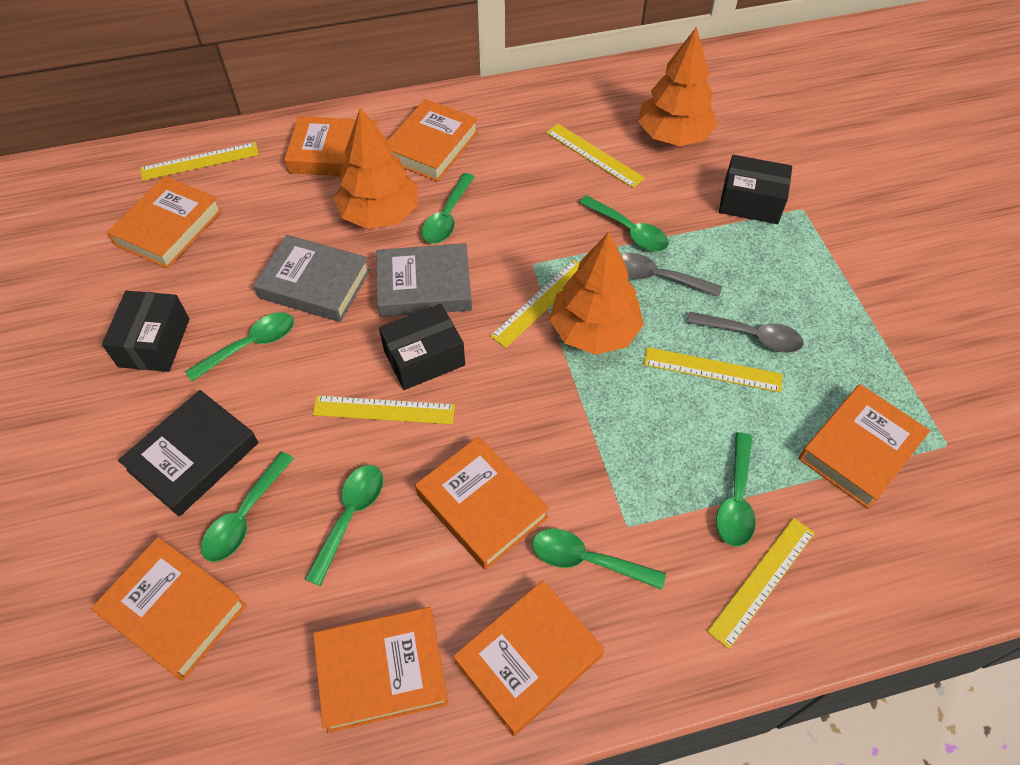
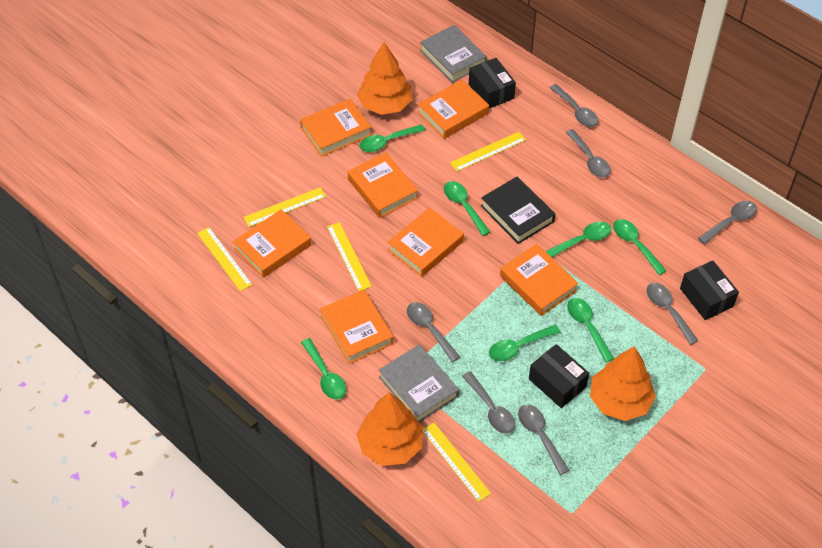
grey spoon: 2 -> 7
orange book: 8 -> 7
yellow ruler: 6 -> 5

